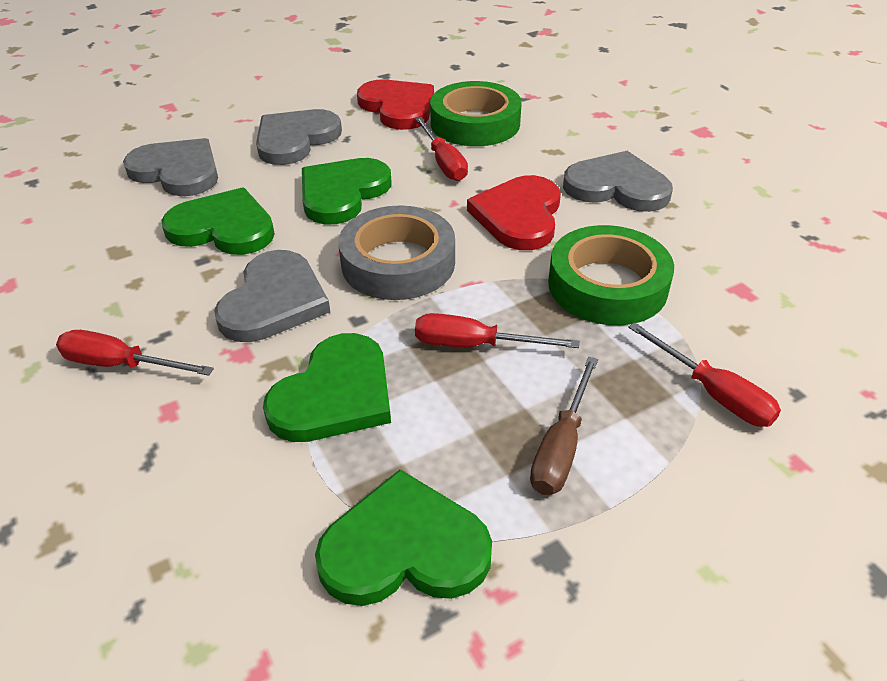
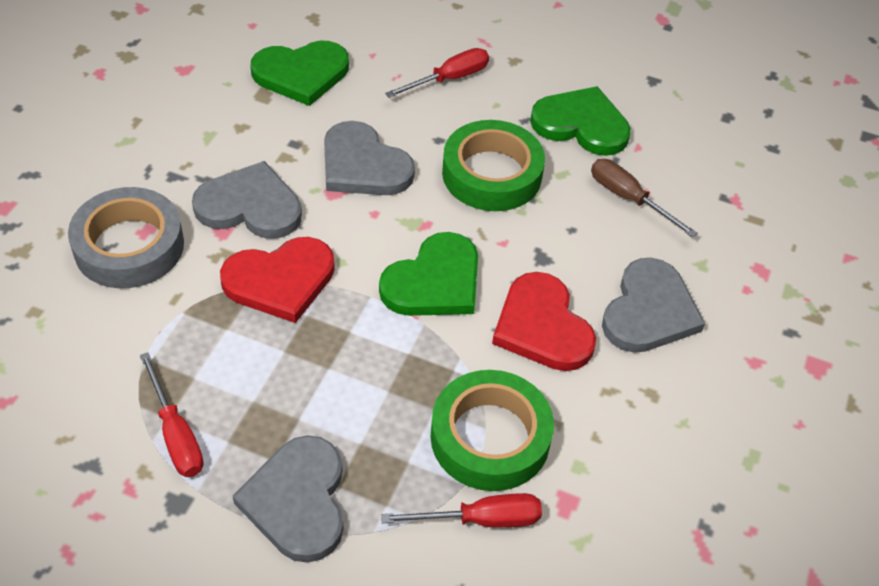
green heart: 4 -> 3
red screwdriver: 4 -> 3

